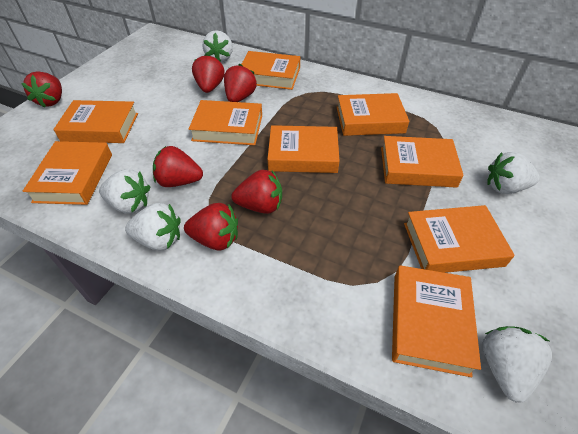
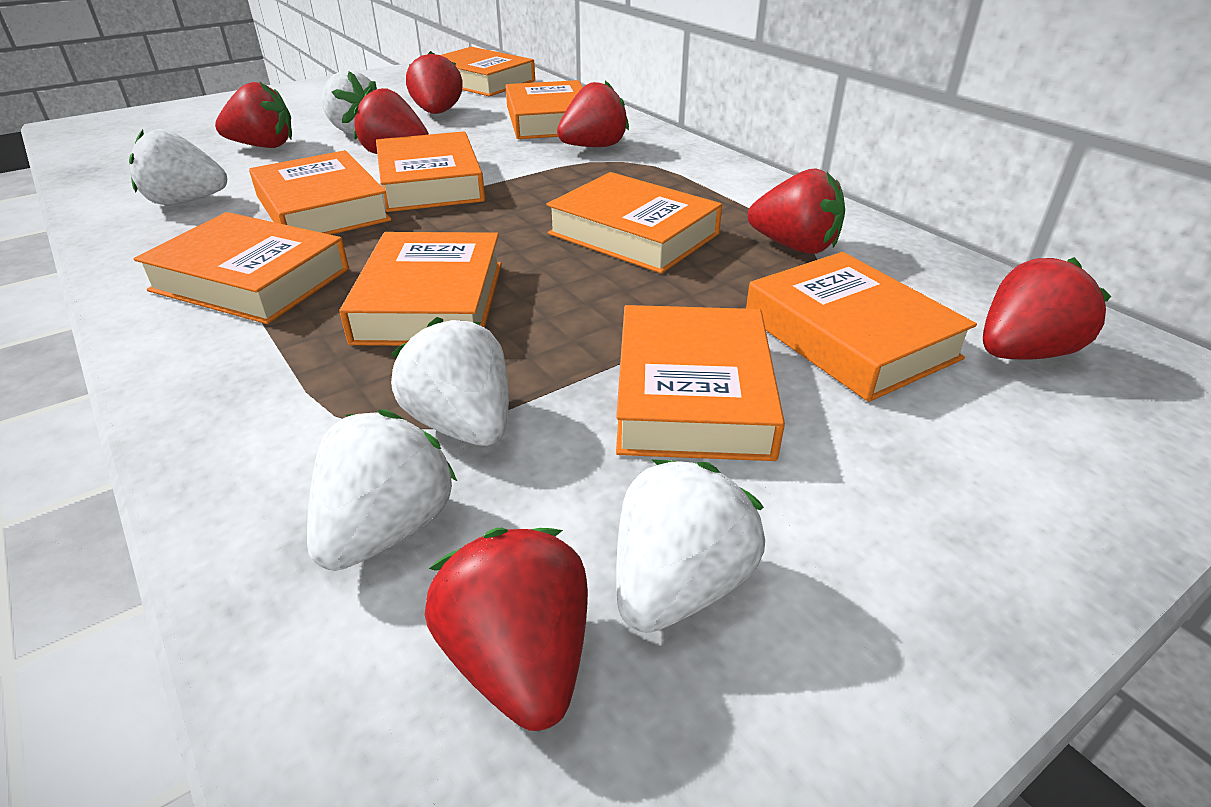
red strawberry: 6 -> 7

